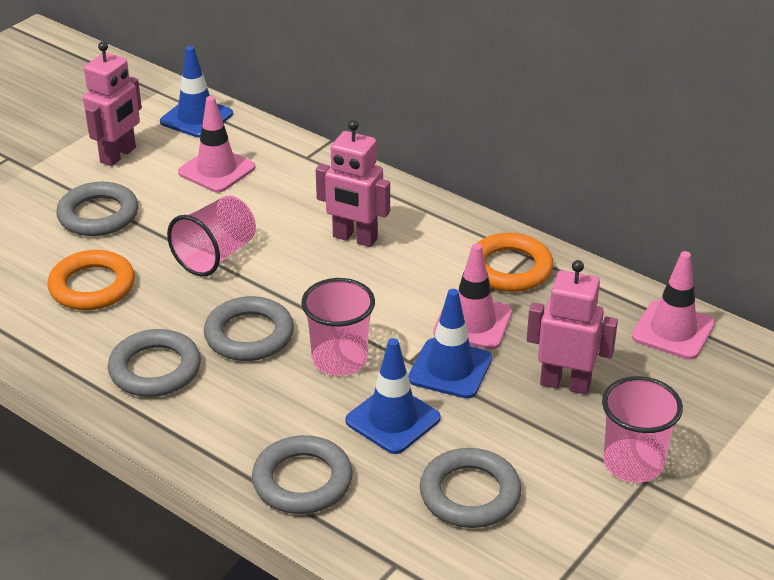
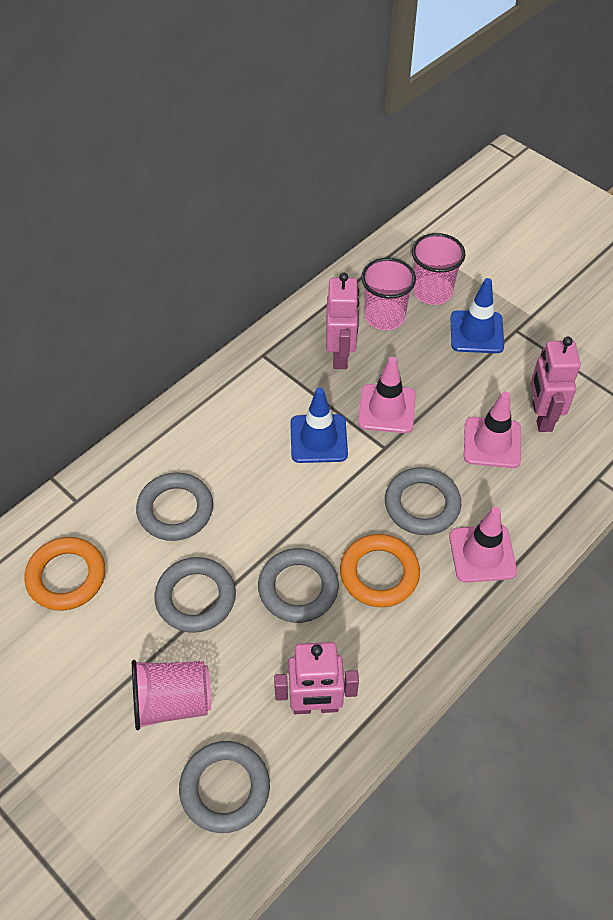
blue traffic cone: 3 -> 2

